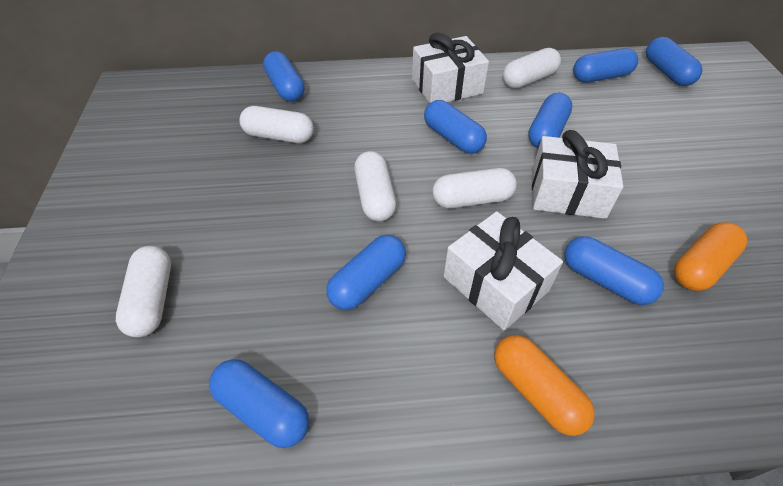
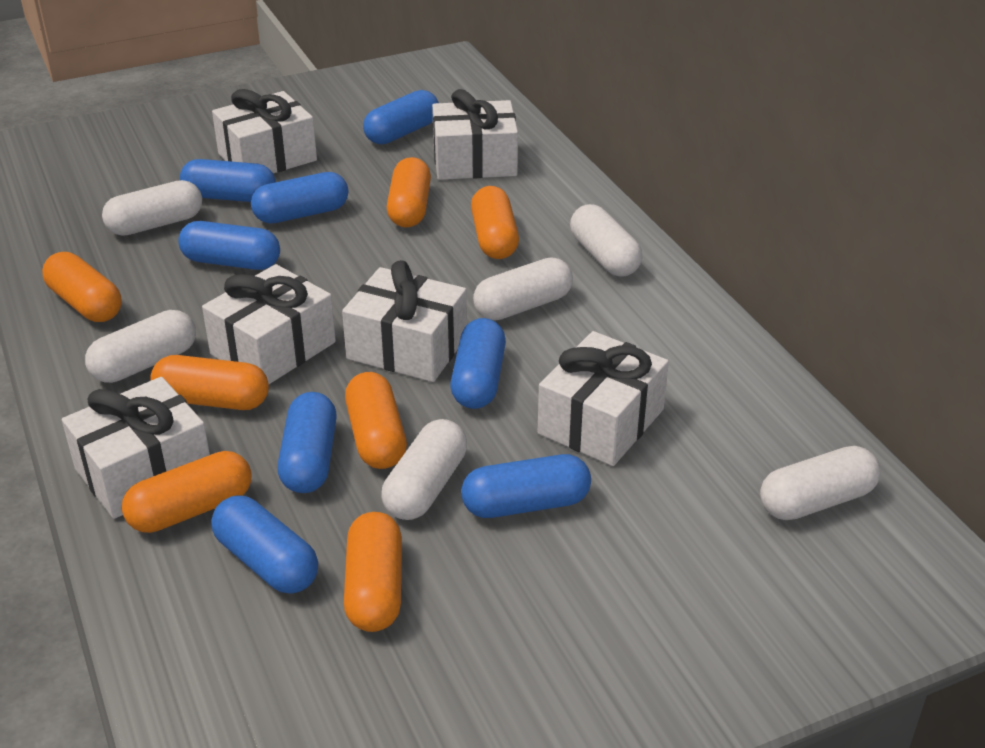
orange capsule: 2 -> 7
white capsule: 5 -> 6
white gift: 3 -> 6

